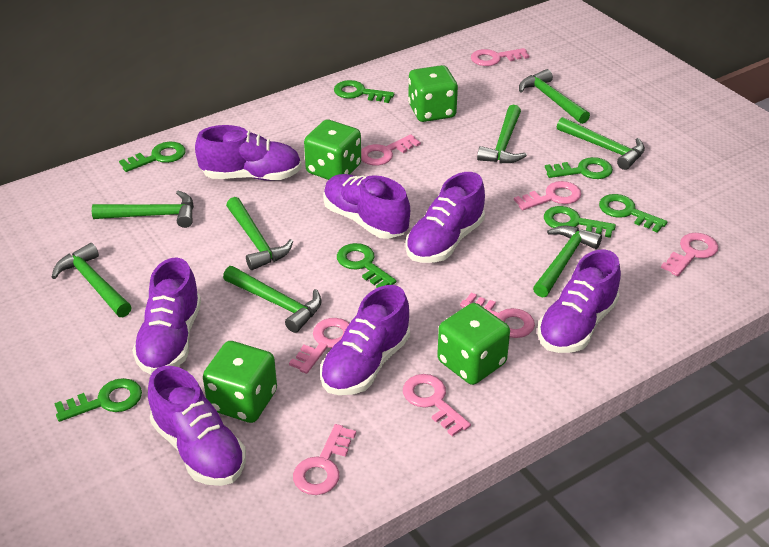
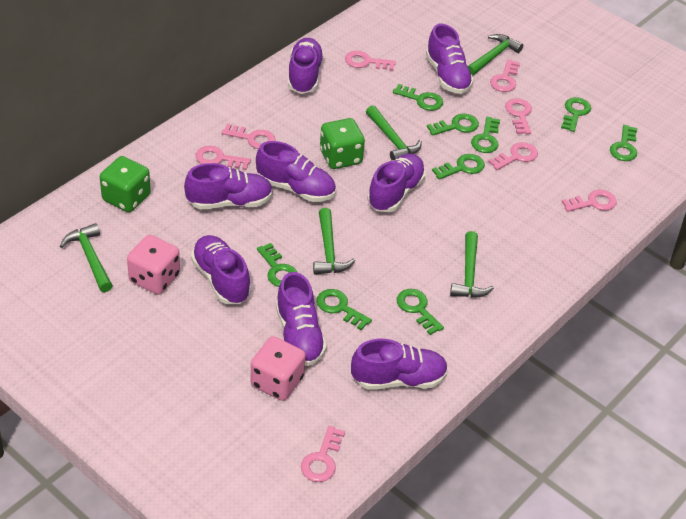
green dice: 4 -> 2
green hammer: 8 -> 5
green key: 7 -> 9
pink dice: 0 -> 2
purple shoe: 7 -> 8

